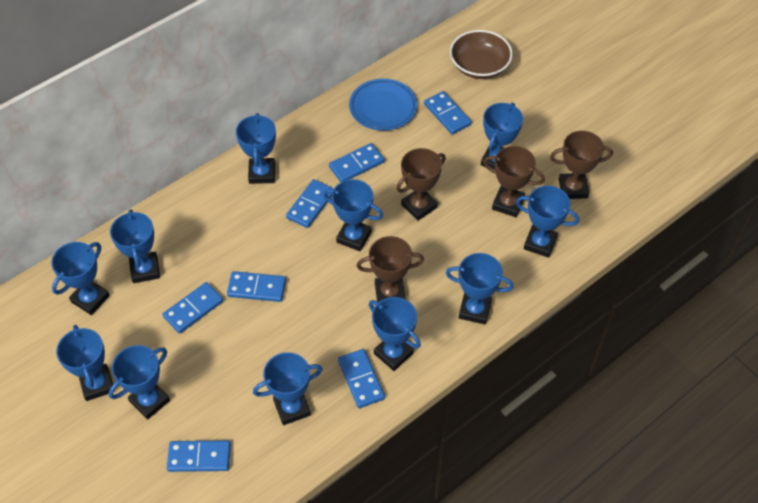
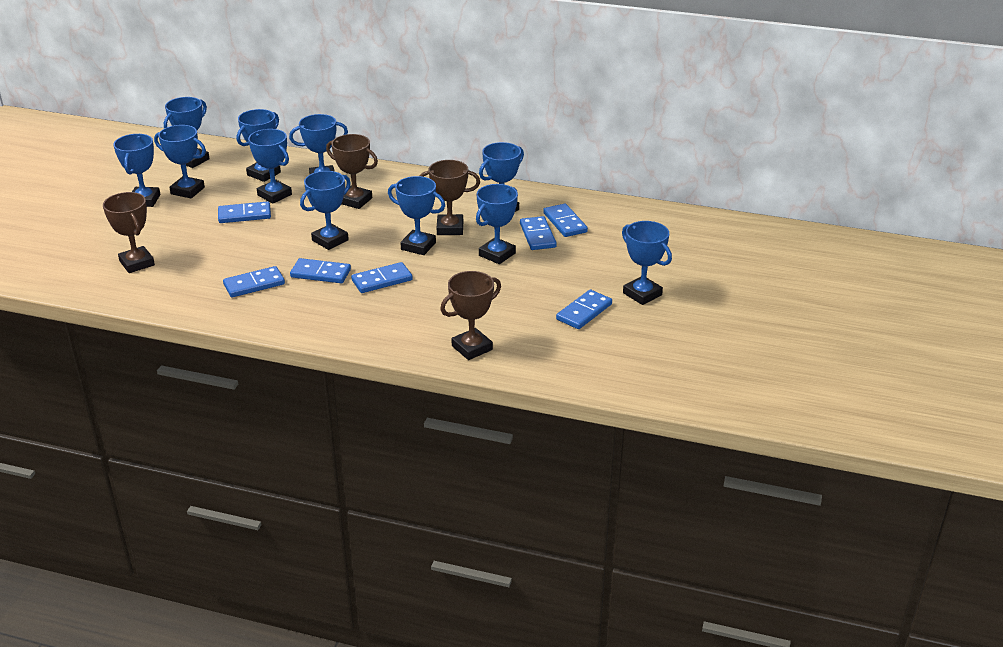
blue plate: 1 -> 0
brown bowl: 1 -> 0

